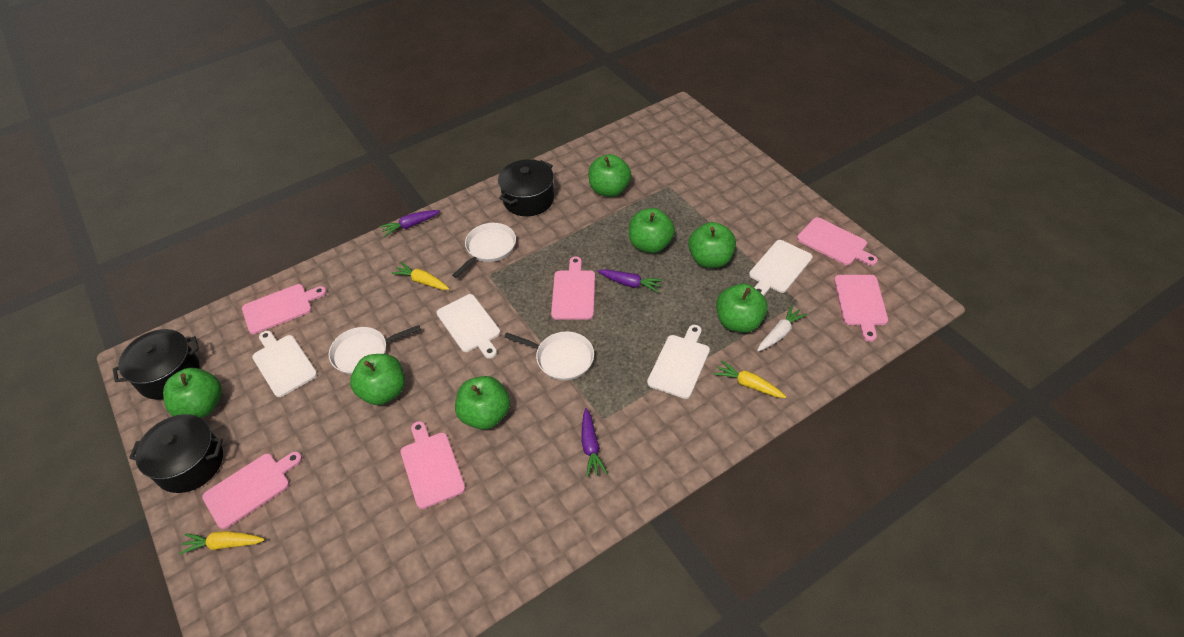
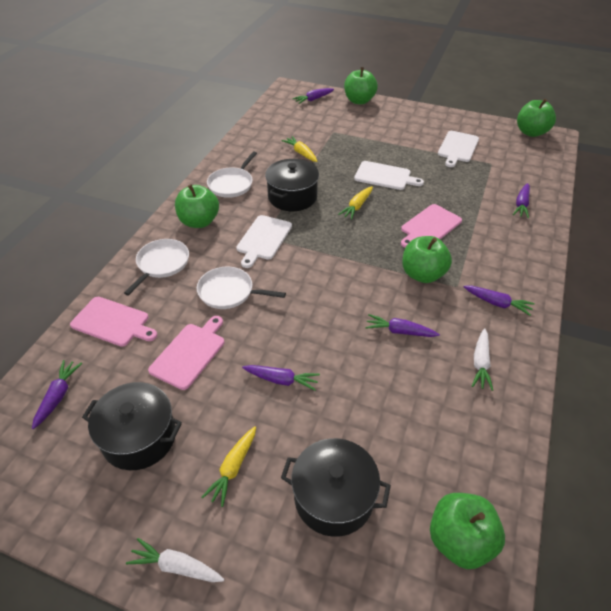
green apple: 7 -> 5
pink cutting board: 6 -> 3
purple carrot: 3 -> 6
white carrot: 1 -> 2
white cutting board: 4 -> 3

